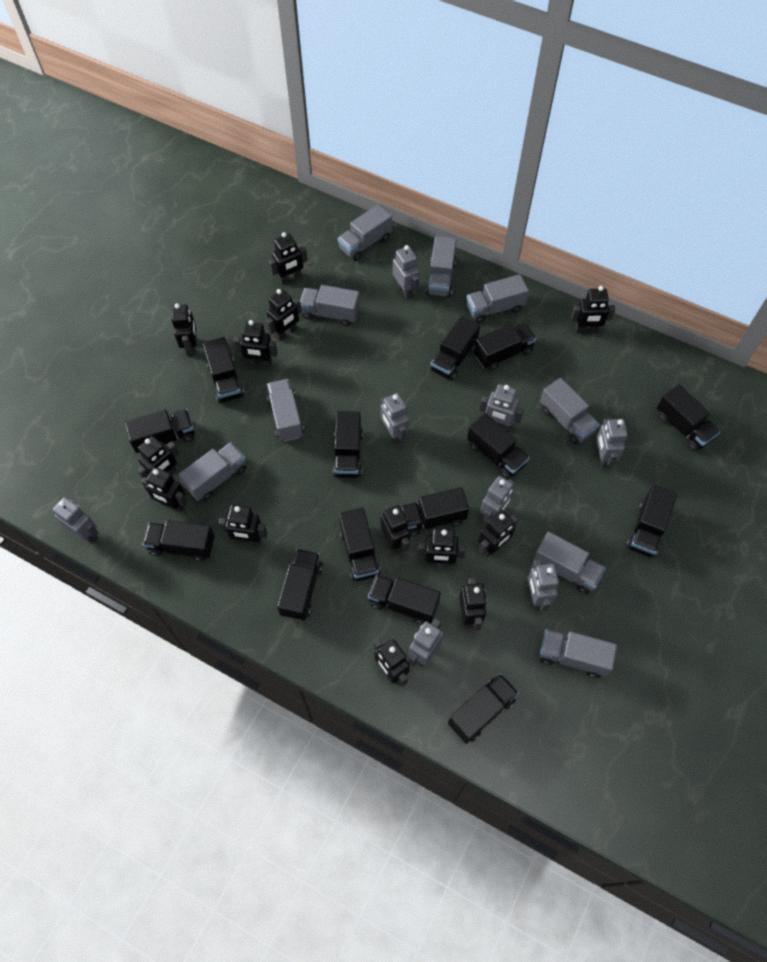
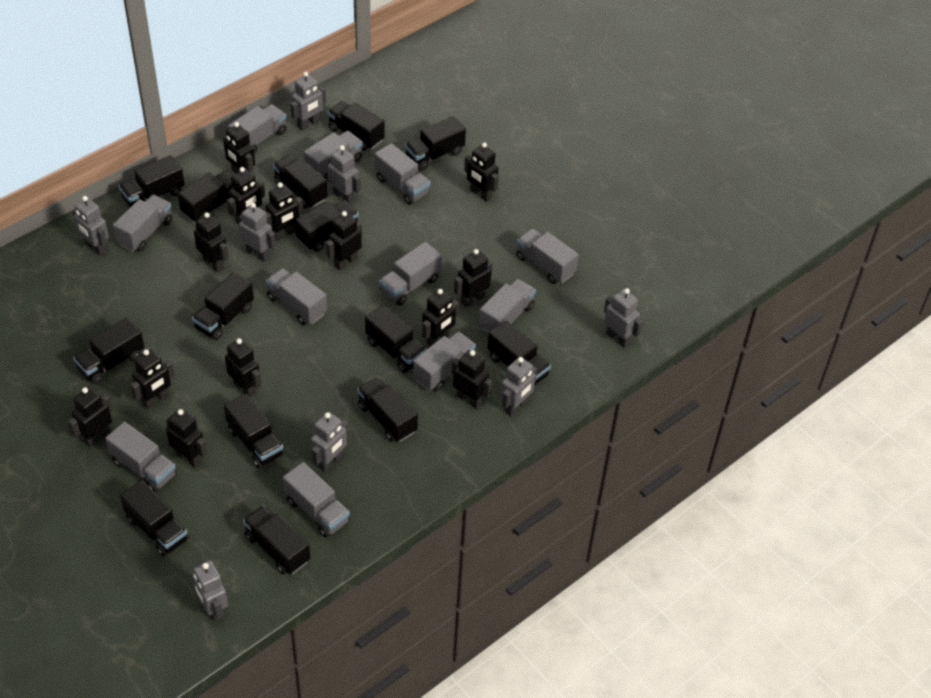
grey truck: 9 -> 11

